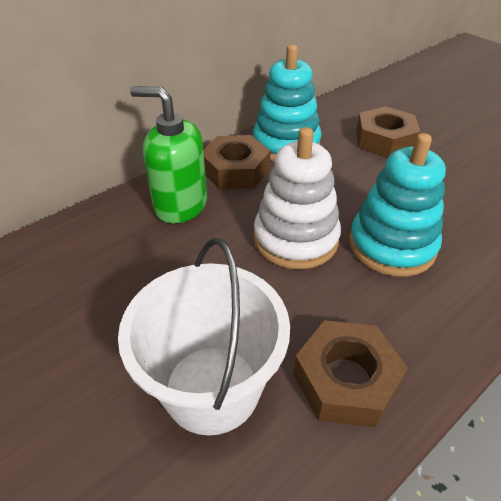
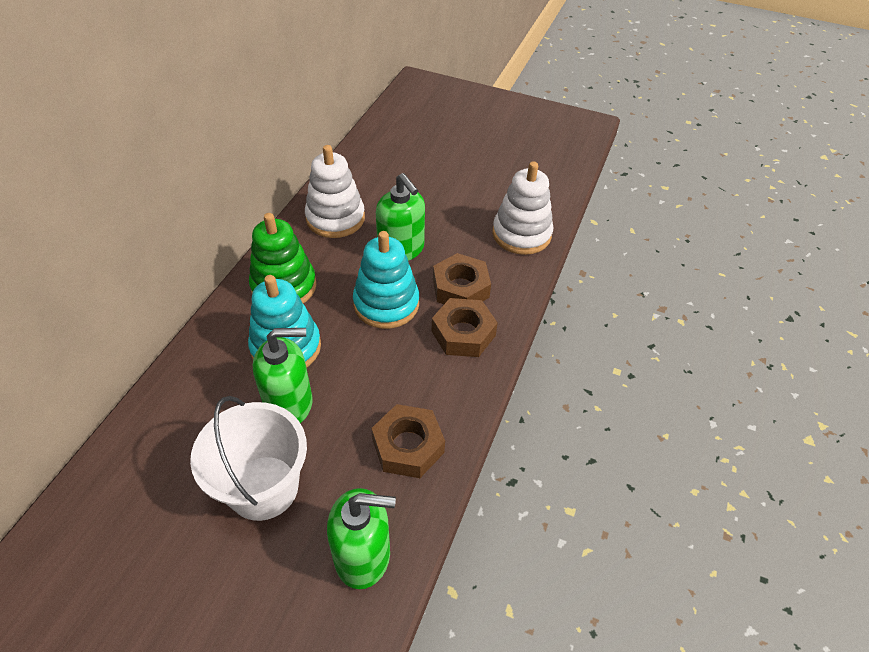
green soap dispenser: 1 -> 3
green stacking toy: 0 -> 1
white stacking toy: 1 -> 2

